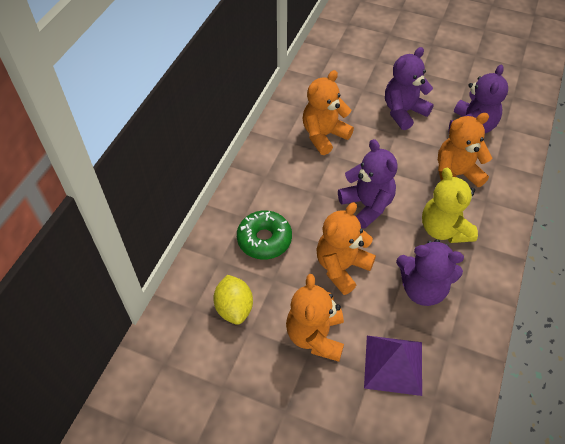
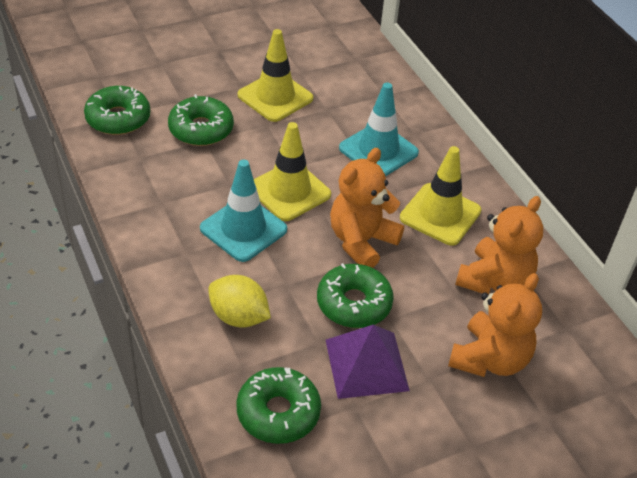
green donut: 1 -> 4
orange teddy bear: 4 -> 3
purple teddy bear: 4 -> 0
turquoise traffic cone: 0 -> 2
yellow teddy bear: 1 -> 0
yellow traffic cone: 0 -> 3

